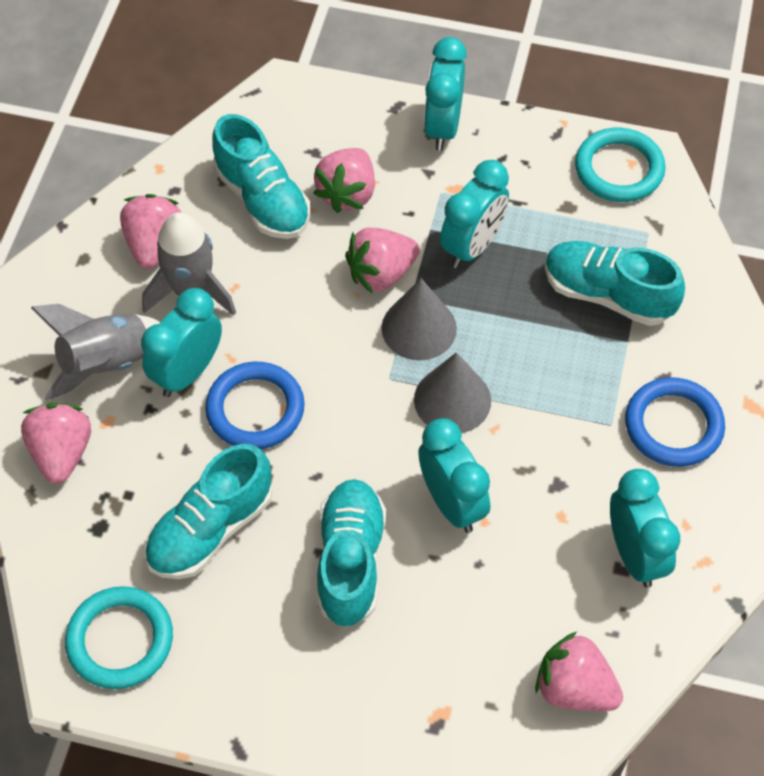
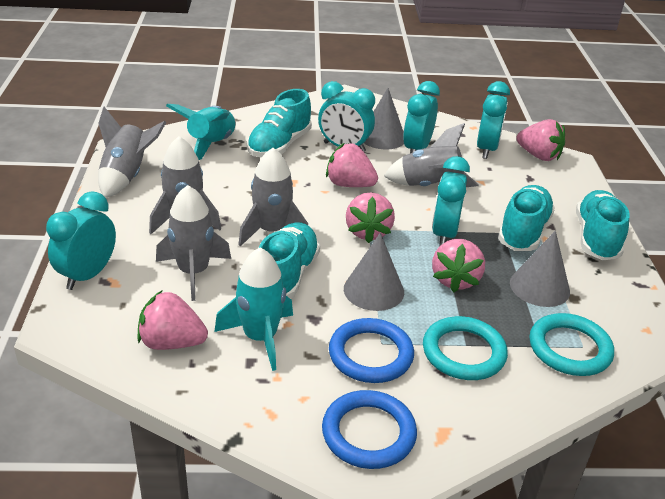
grey cone: 2 -> 3
grey rocket: 2 -> 5
turquoise rocket: 0 -> 2

